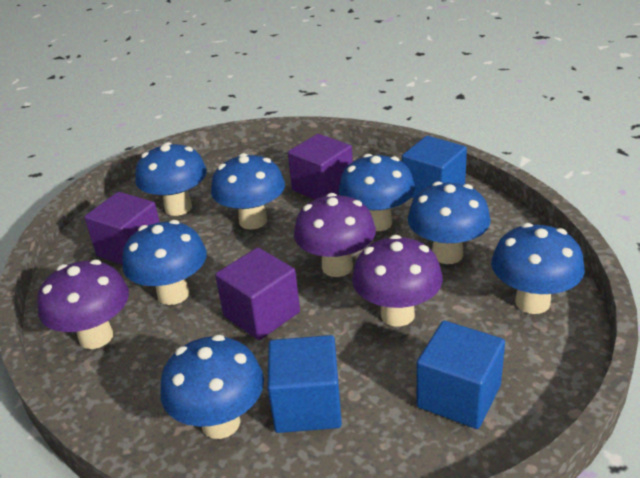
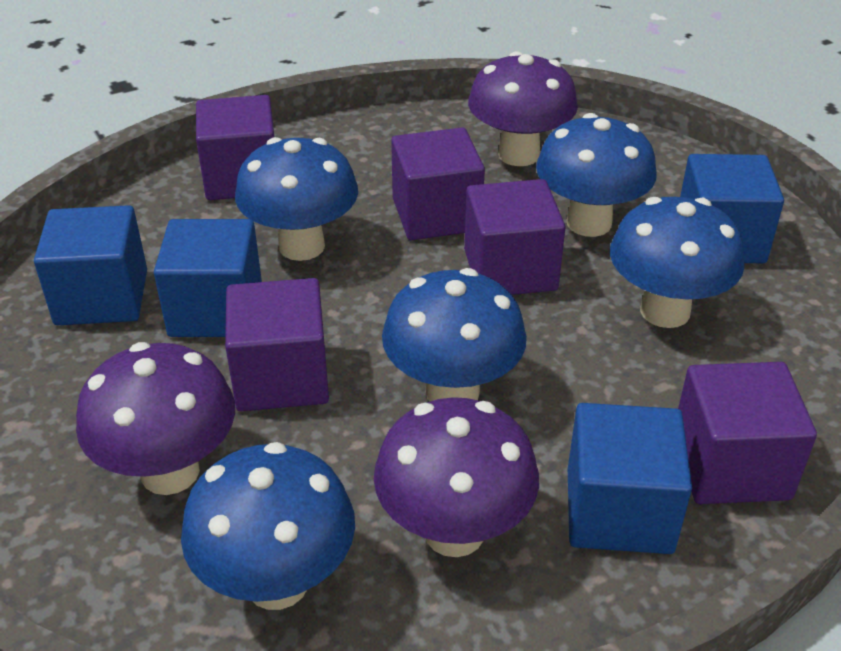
blue cube: 3 -> 4
blue mushroom: 7 -> 5
purple cube: 3 -> 5

